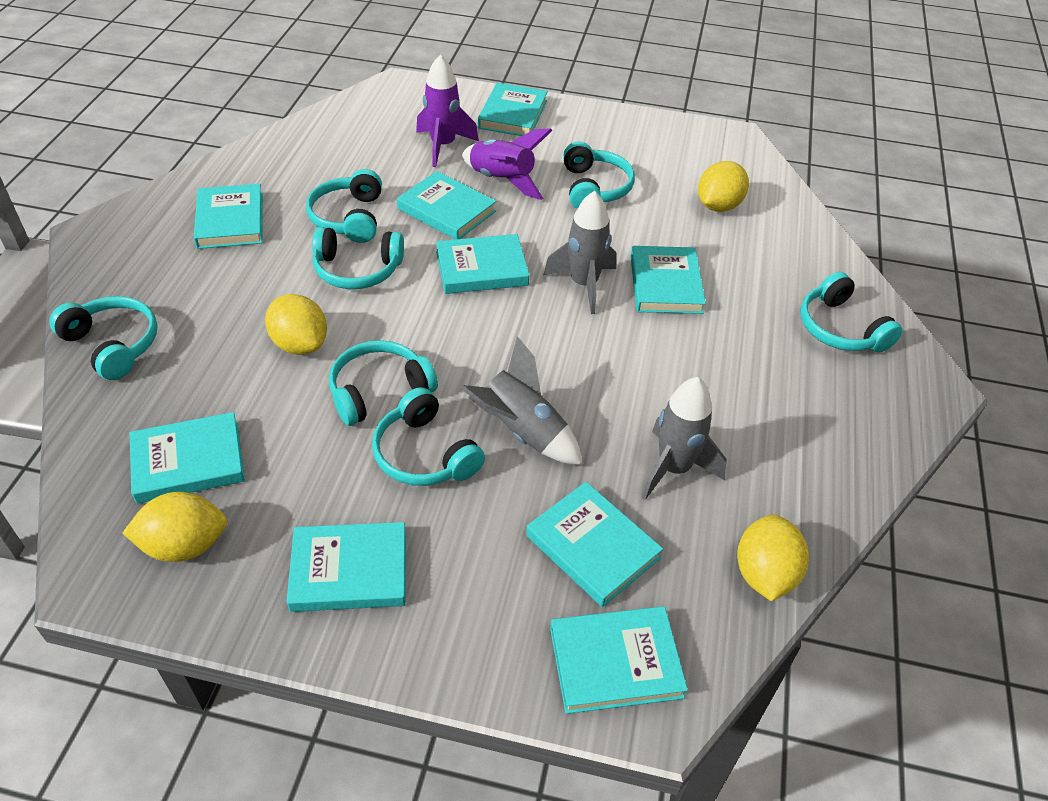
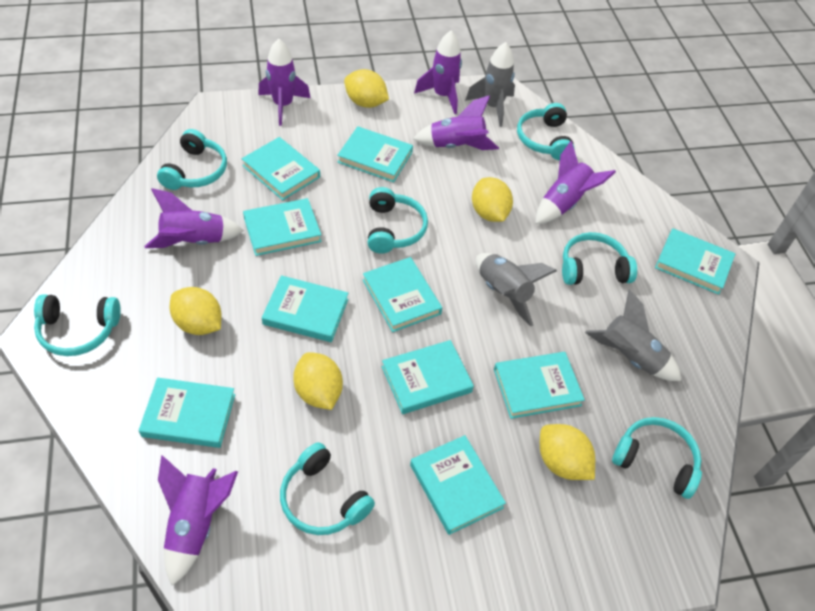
purple rocket: 2 -> 6
turquoise book: 9 -> 10
yellow lemon: 4 -> 5

